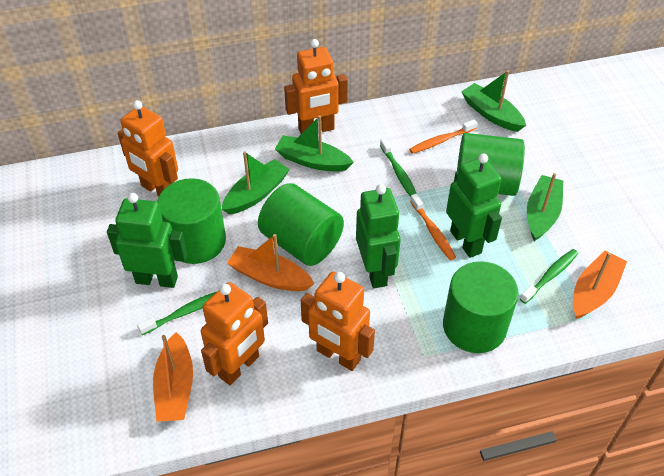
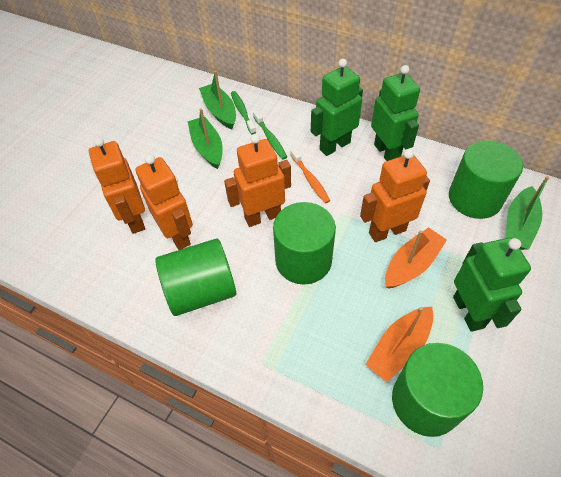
green boat: 4 -> 3
green toothbrush: 3 -> 2
orange boat: 3 -> 2
orange toothbrush: 2 -> 1

